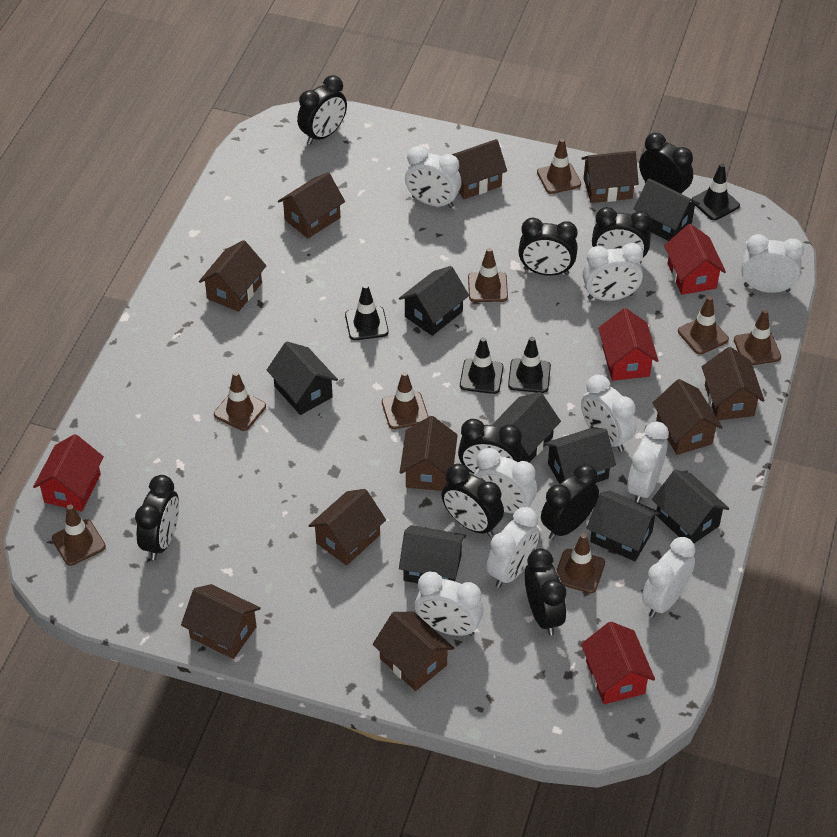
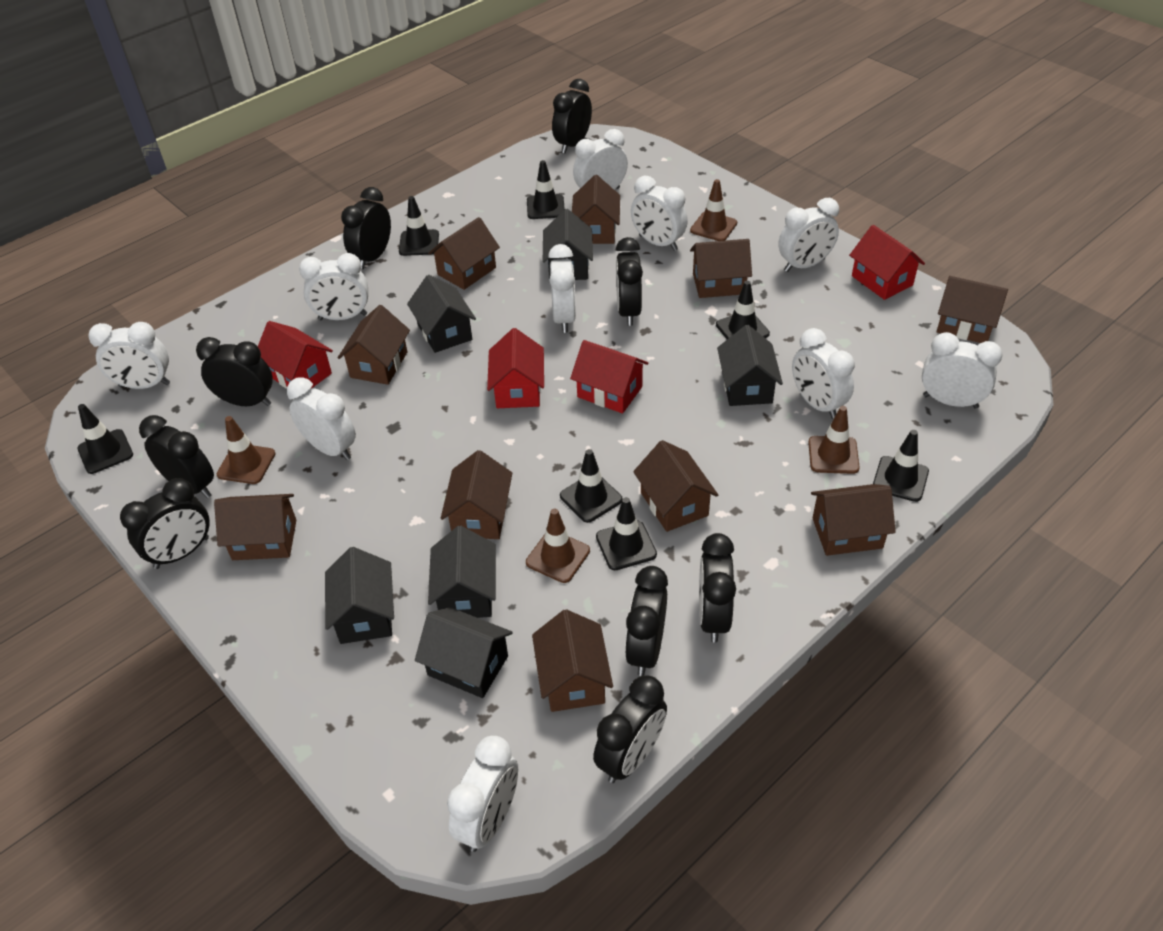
black house: 8 -> 6
black traffic cone: 4 -> 7
brown traffic cone: 8 -> 4
white clock: 9 -> 10

